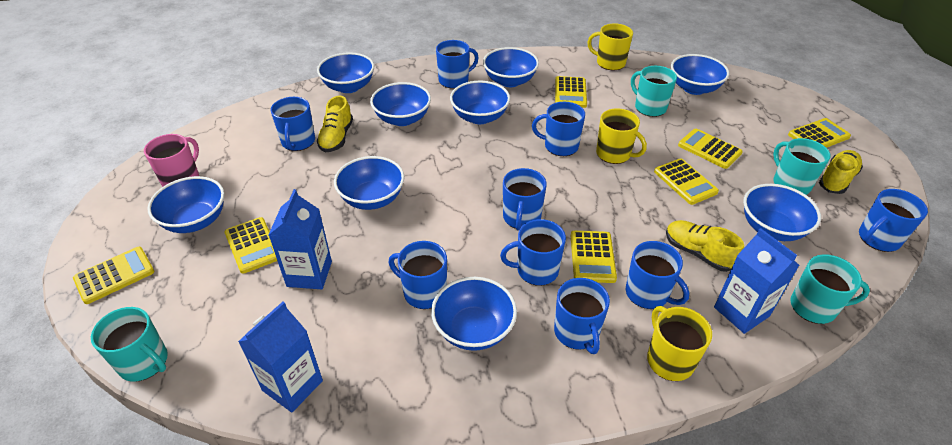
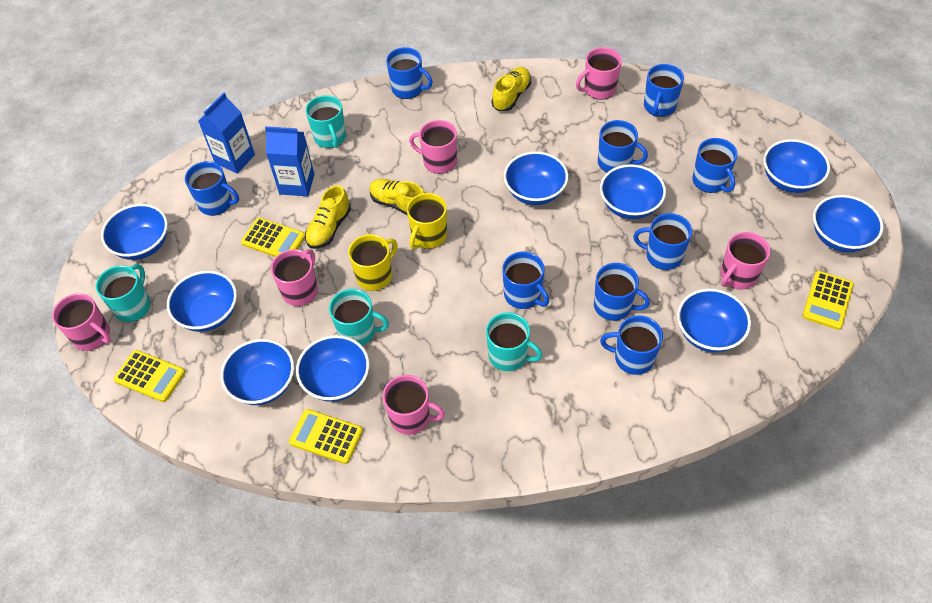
blue carton: 3 -> 2
pink mug: 1 -> 6
yellow calculator: 7 -> 4
yellow mug: 3 -> 2

